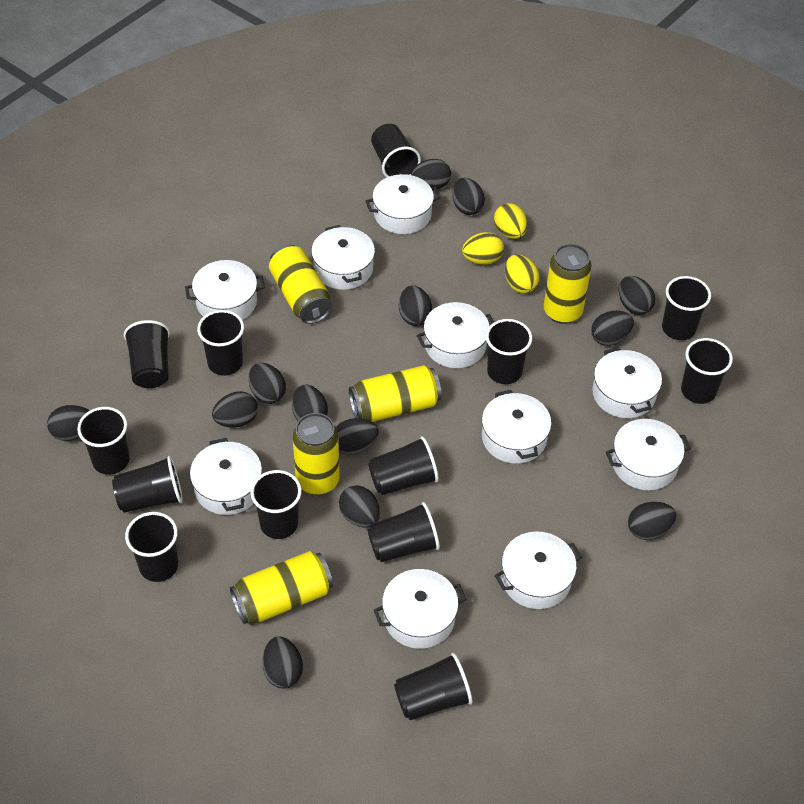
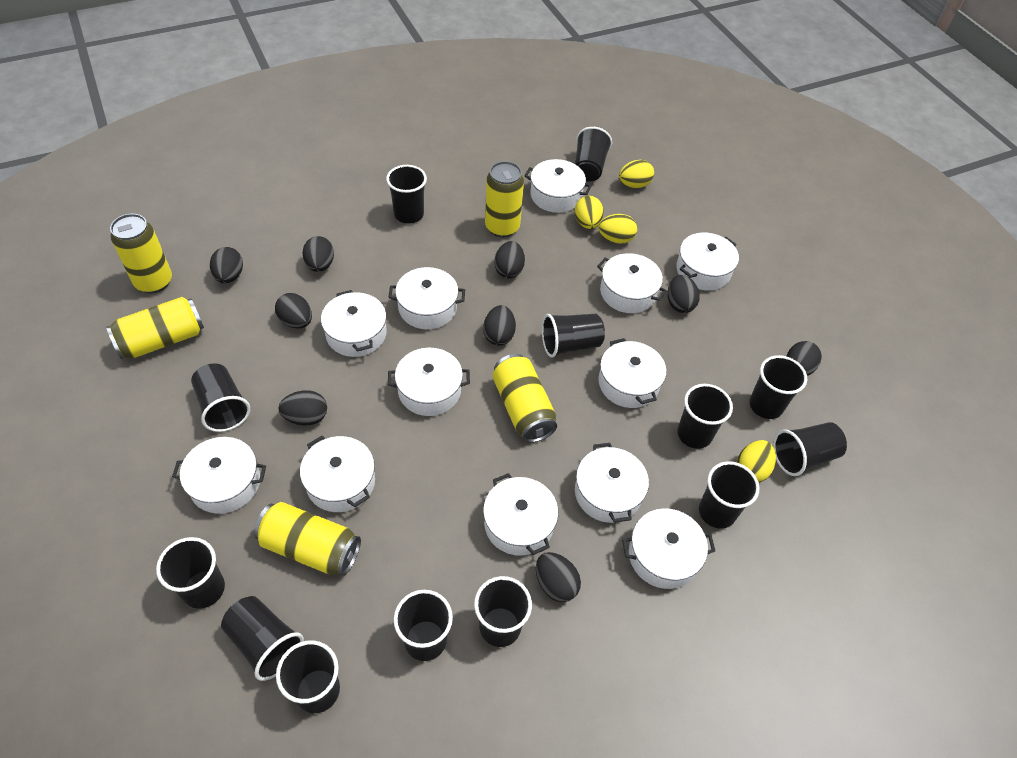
black egg: 13 -> 9
white pot: 10 -> 12
yellow egg: 3 -> 4

